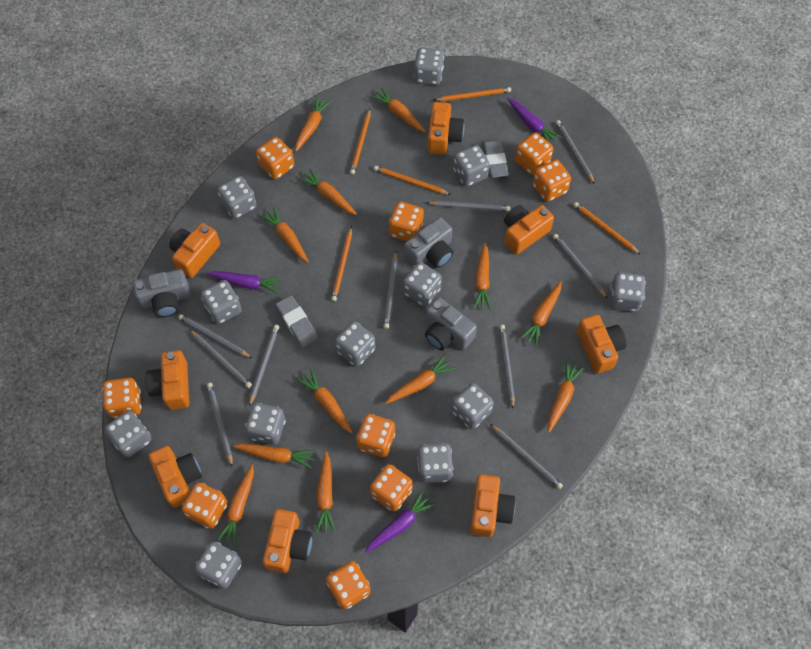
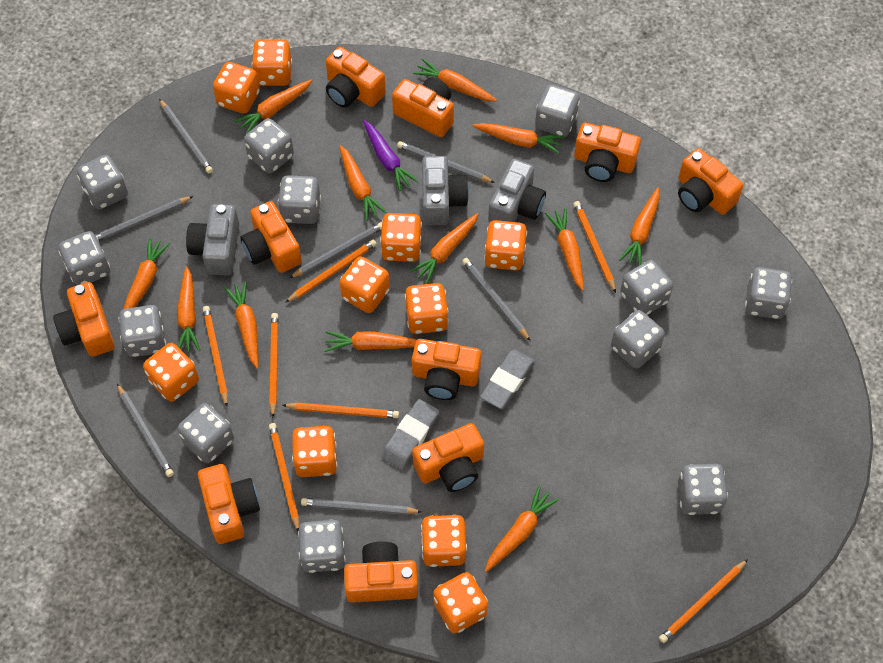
grey pencil: 10 -> 7
orange camera: 8 -> 10
orange dice: 9 -> 10
orange pencil: 5 -> 7
purple carrot: 3 -> 1

